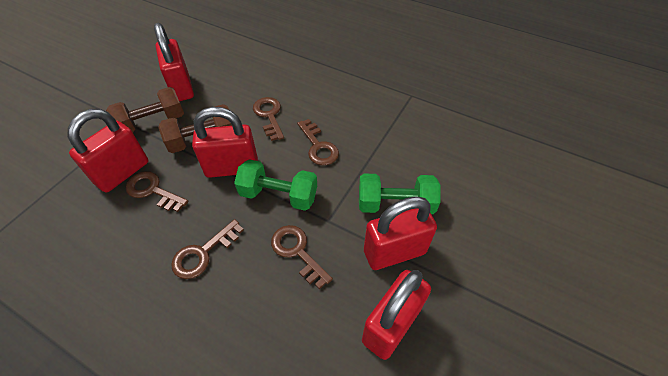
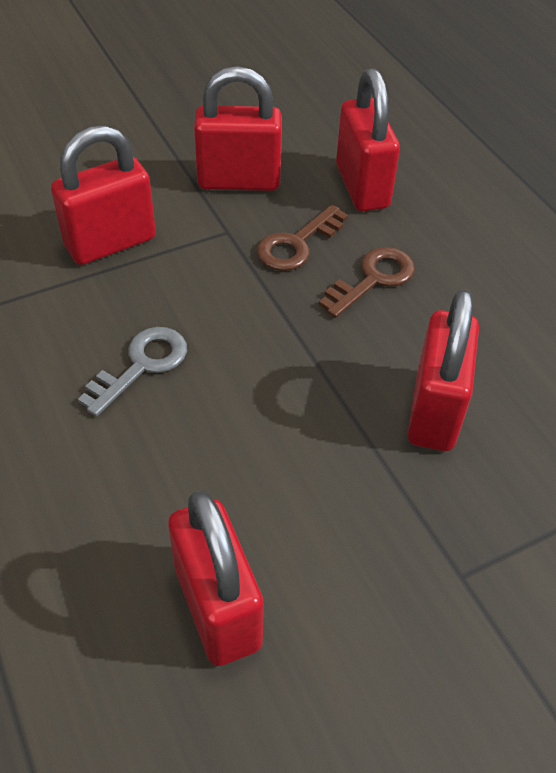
brown dumbbell: 2 -> 0
brown key: 5 -> 2
green dumbbell: 2 -> 0
grey key: 0 -> 1

